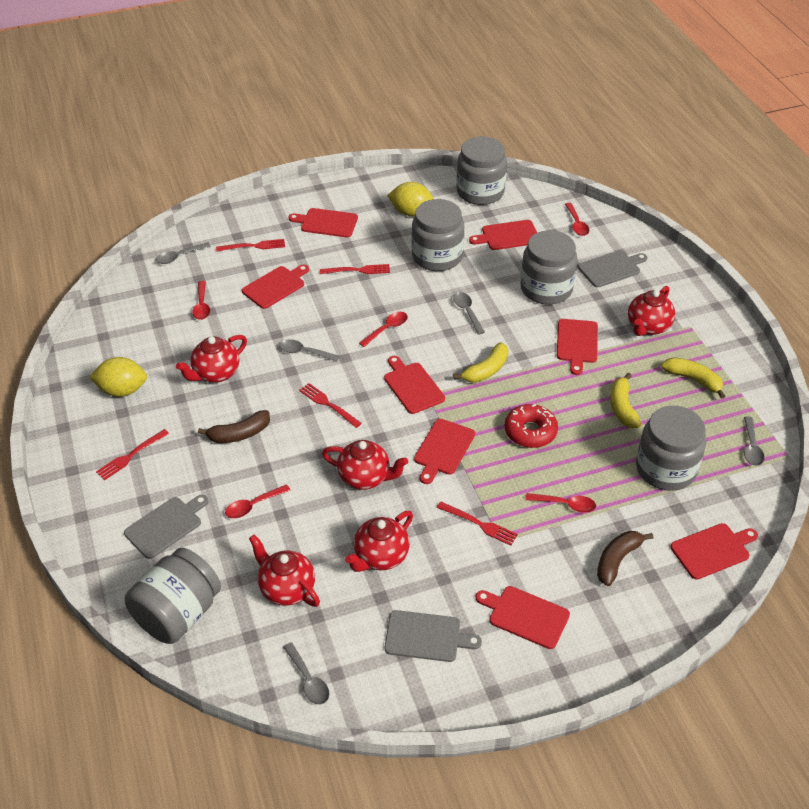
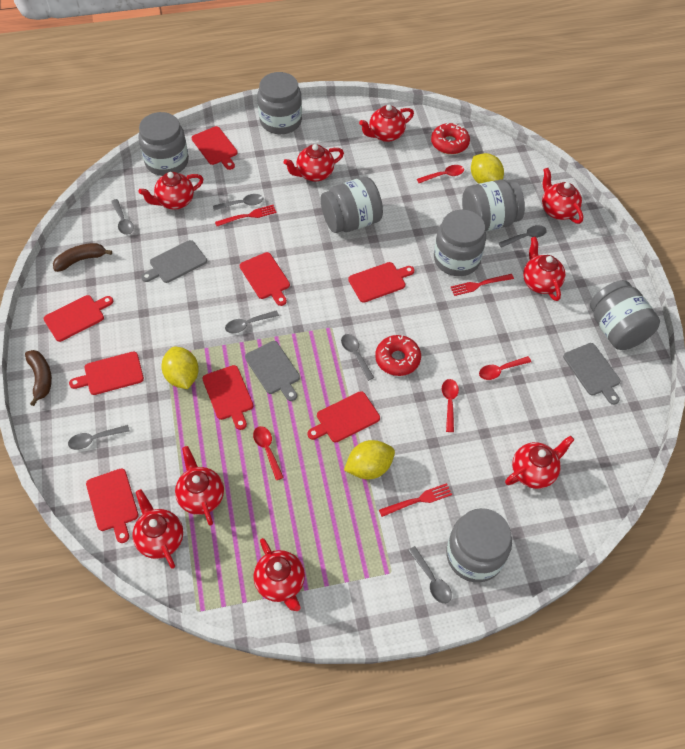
grey jar: 5 -> 7
grey spoon: 5 -> 7
red donut: 1 -> 2
red fork: 5 -> 3
red spoon: 5 -> 4
red teapot: 5 -> 9
yellow banana: 3 -> 0
yellow lemon: 2 -> 3

